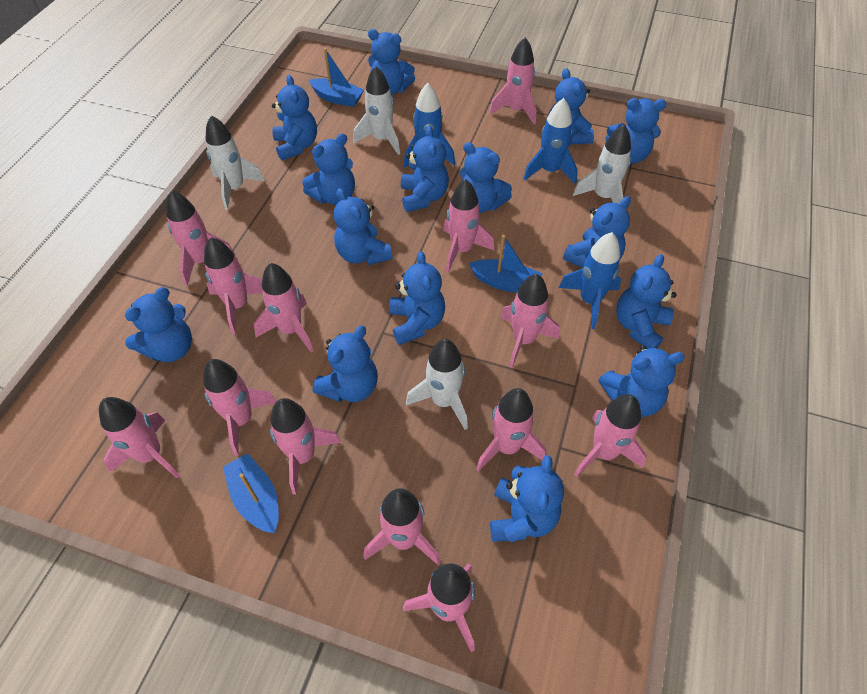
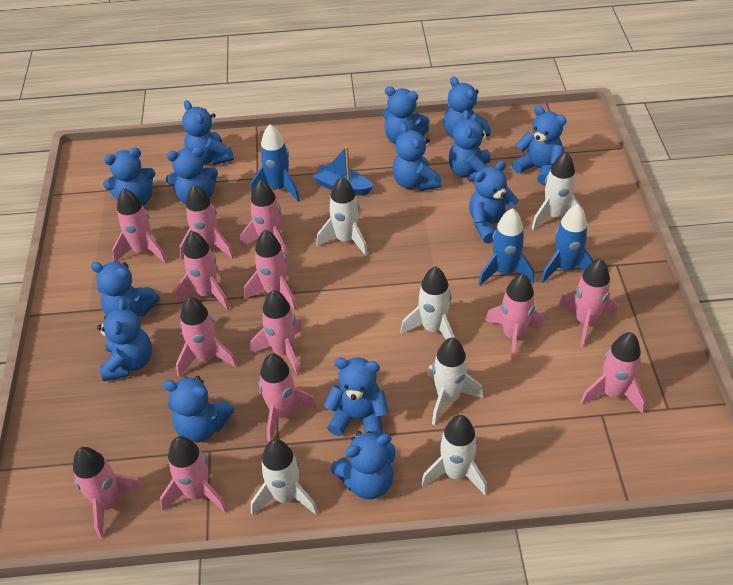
blue boat: 3 -> 1
blue teddy bear: 15 -> 14
white rocket: 4 -> 6

